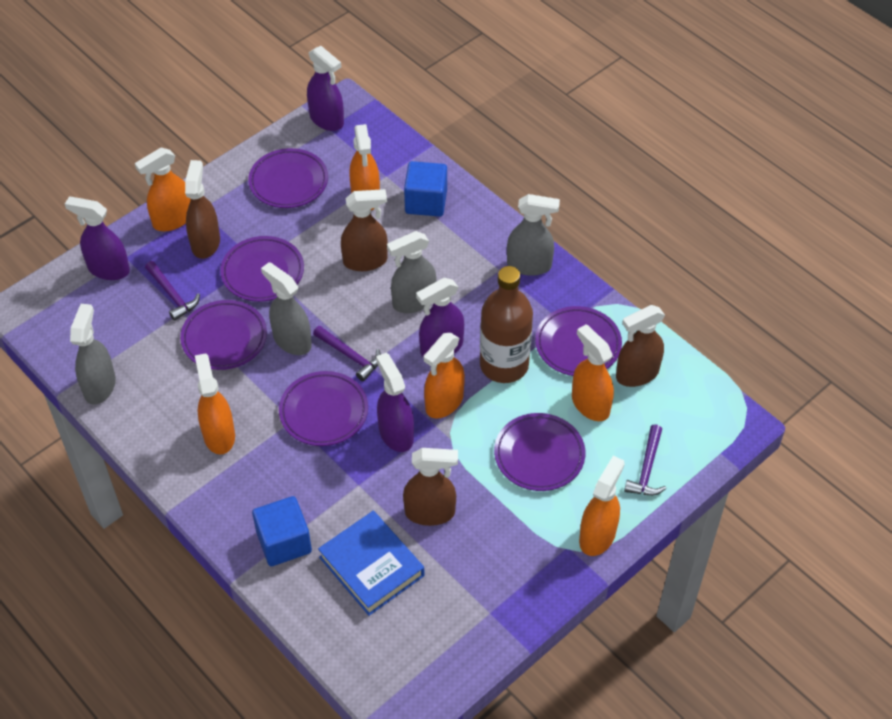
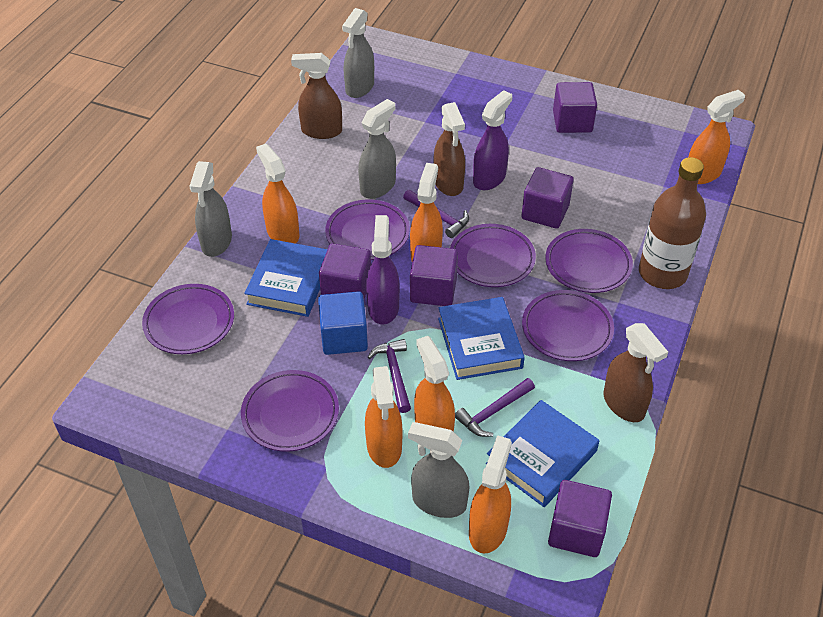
blue book: 1 -> 3
blue cube: 2 -> 1
brown spray bottle: 4 -> 3
purple cube: 0 -> 5
purple spray bottle: 4 -> 2

